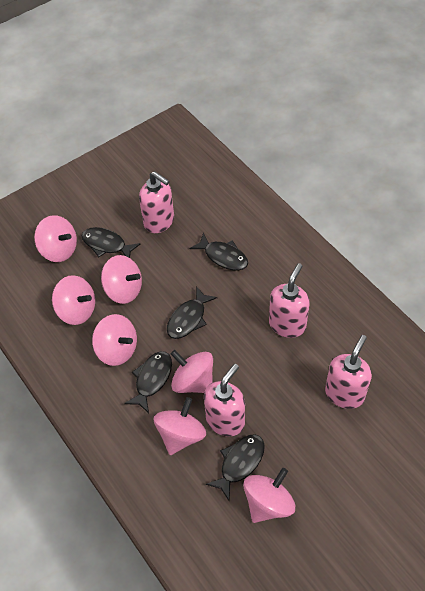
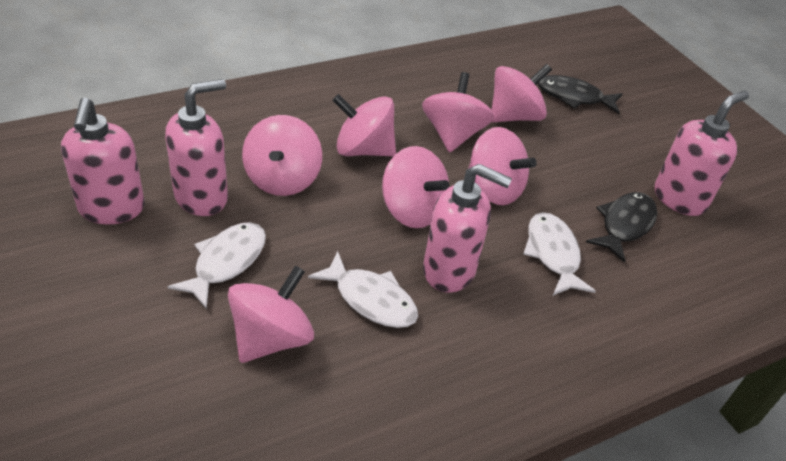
black fish: 5 -> 2
white fish: 0 -> 3

